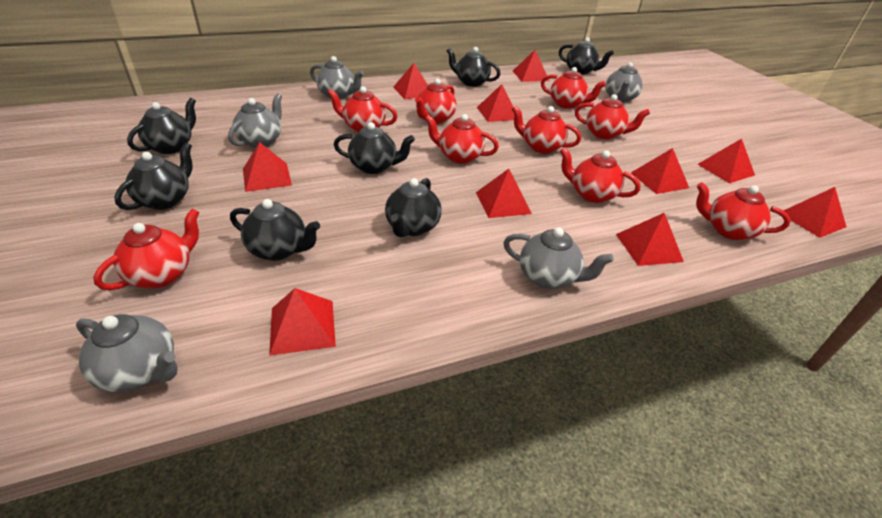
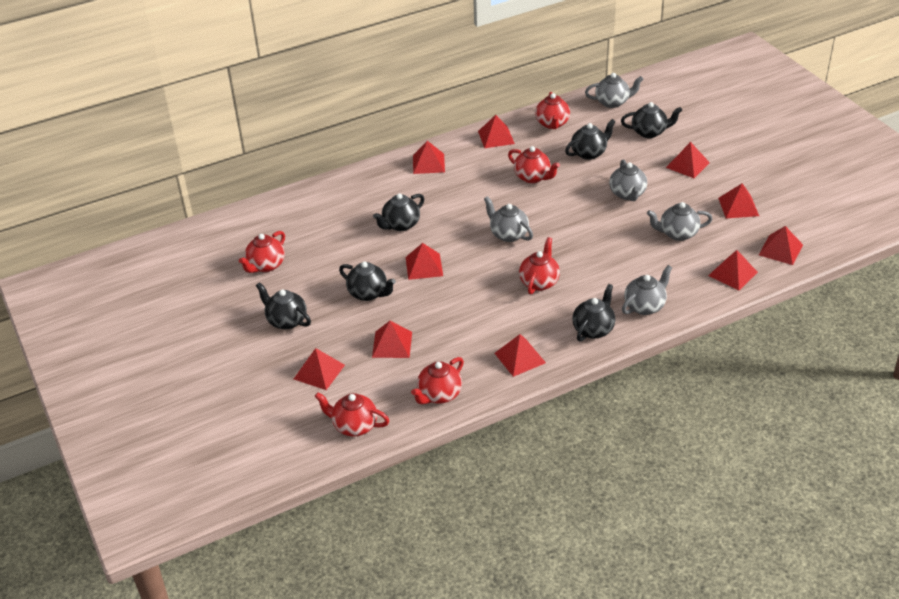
black teapot: 7 -> 6
red teapot: 9 -> 6

